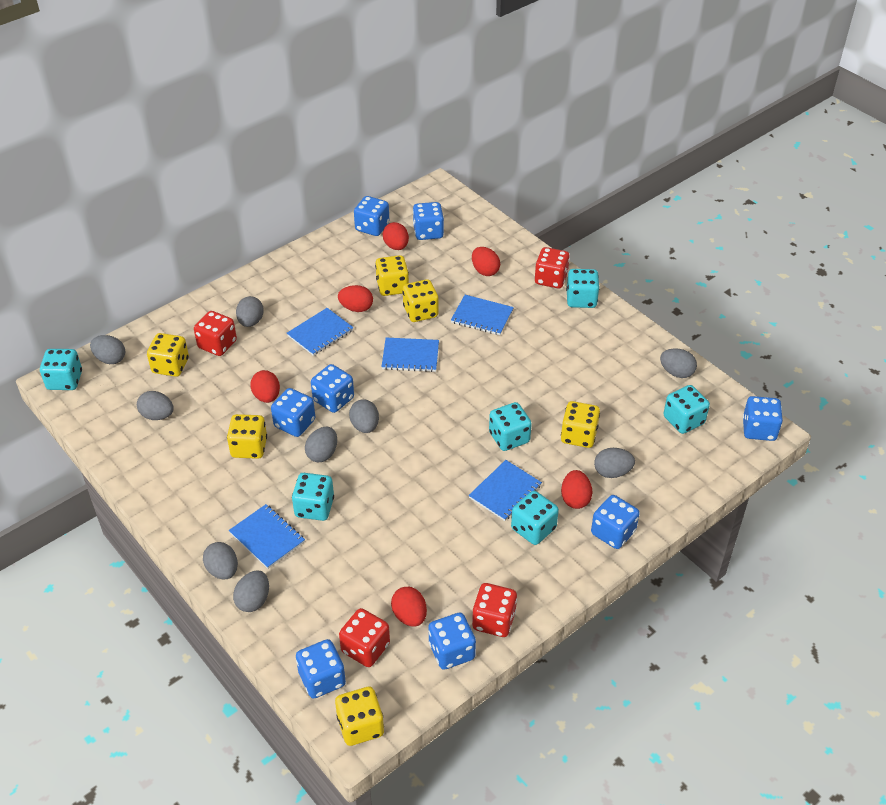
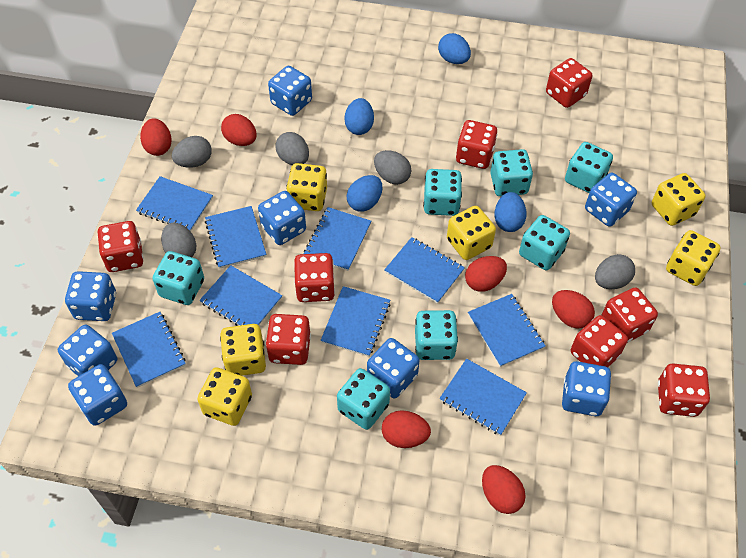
blue egg: 0 -> 4
blue notebook: 5 -> 9
grey egg: 9 -> 5
red dice: 4 -> 8
turquoise dice: 6 -> 7

